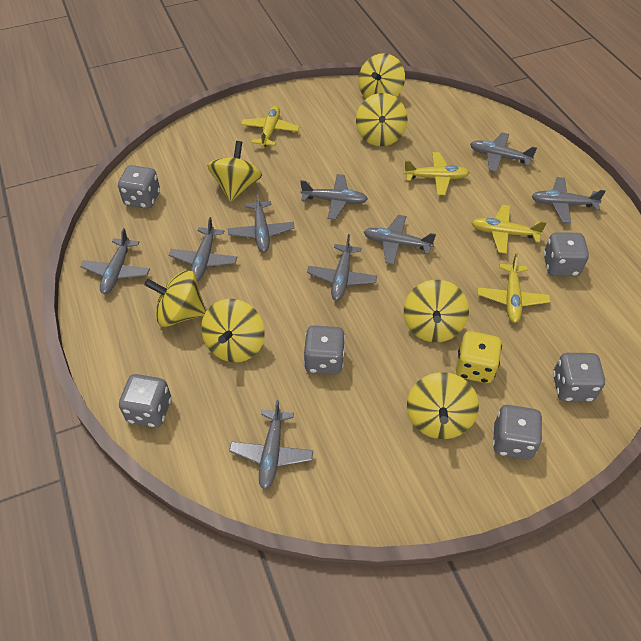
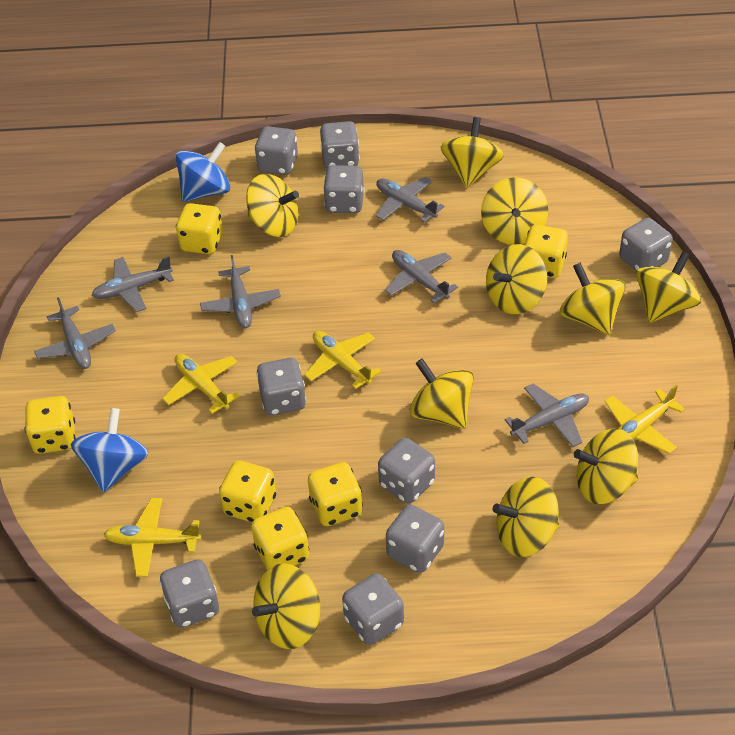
blue spinning top: 0 -> 2
grey dice: 6 -> 9
grey plane: 9 -> 6
yellow dice: 1 -> 6
yellow spinning top: 7 -> 10

